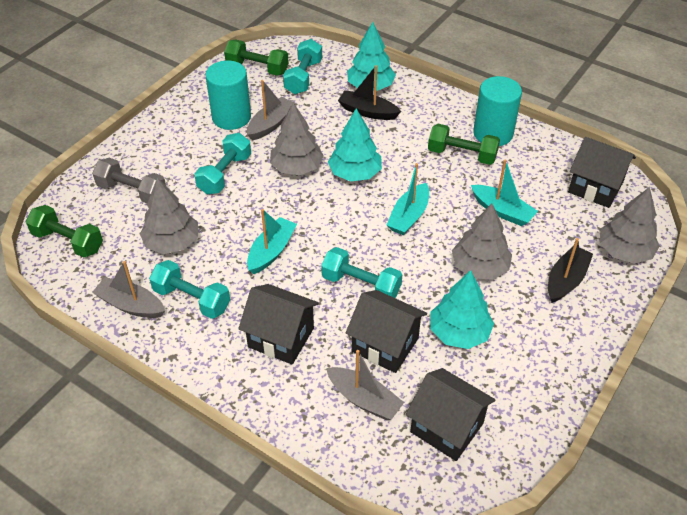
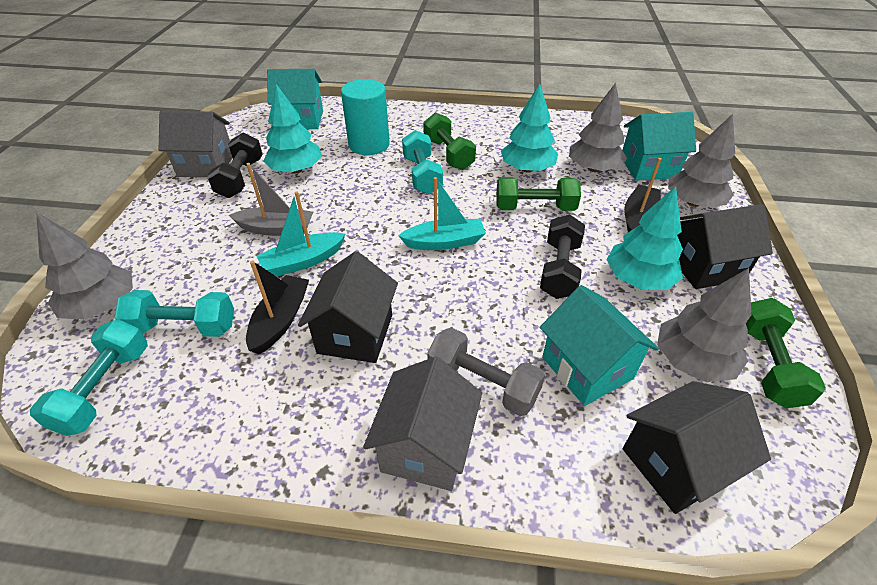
black dumbbell: 0 -> 2
black house: 4 -> 3
grey boat: 3 -> 1
grey house: 0 -> 2
turquoise boat: 3 -> 2
turquoise cylinder: 2 -> 1
turquoise dumbbell: 4 -> 3
turquoise house: 0 -> 3

